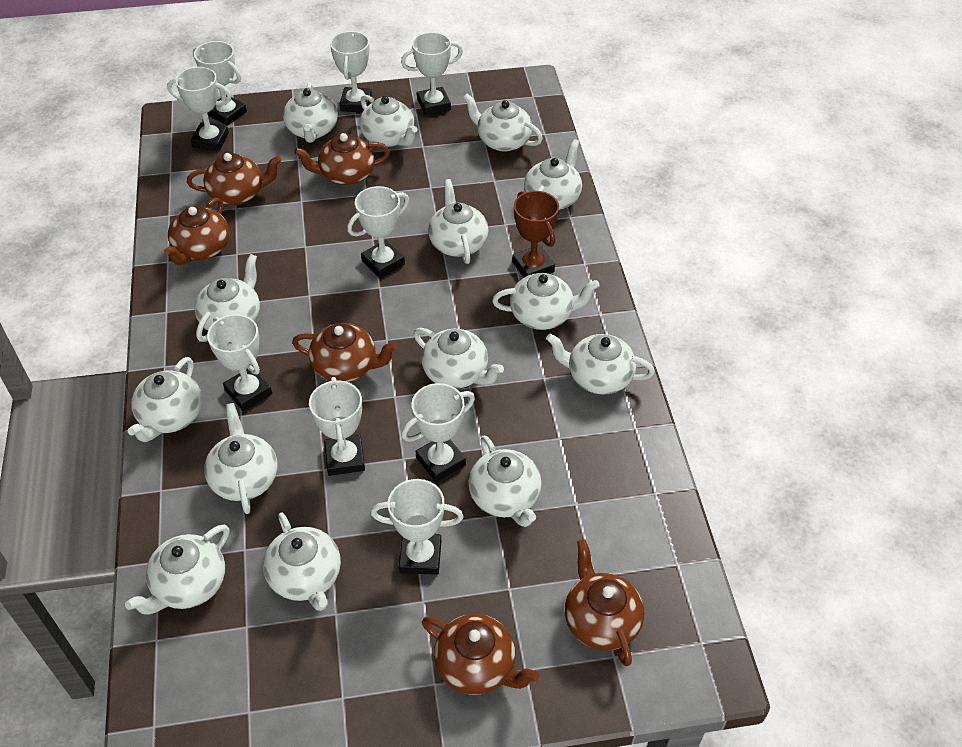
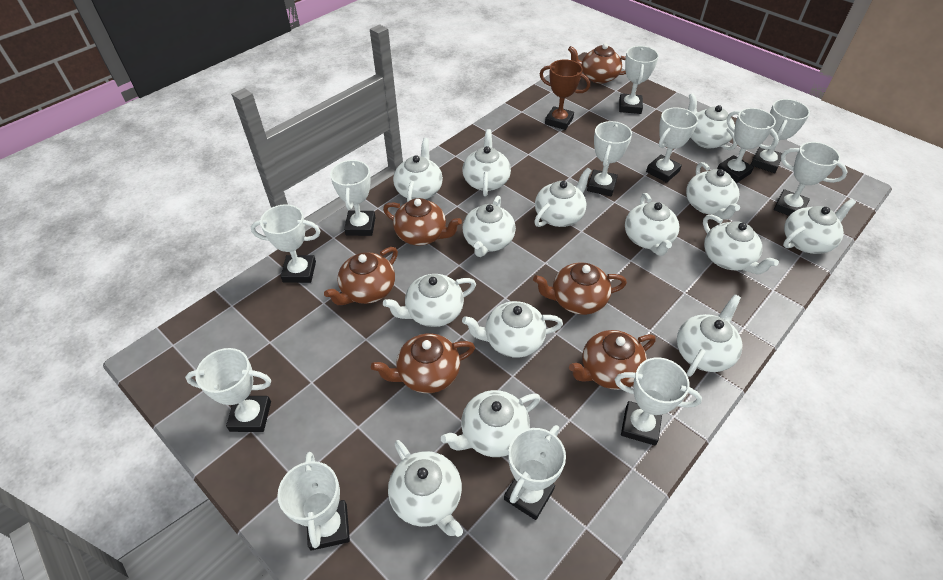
white trophy: 9 -> 12

